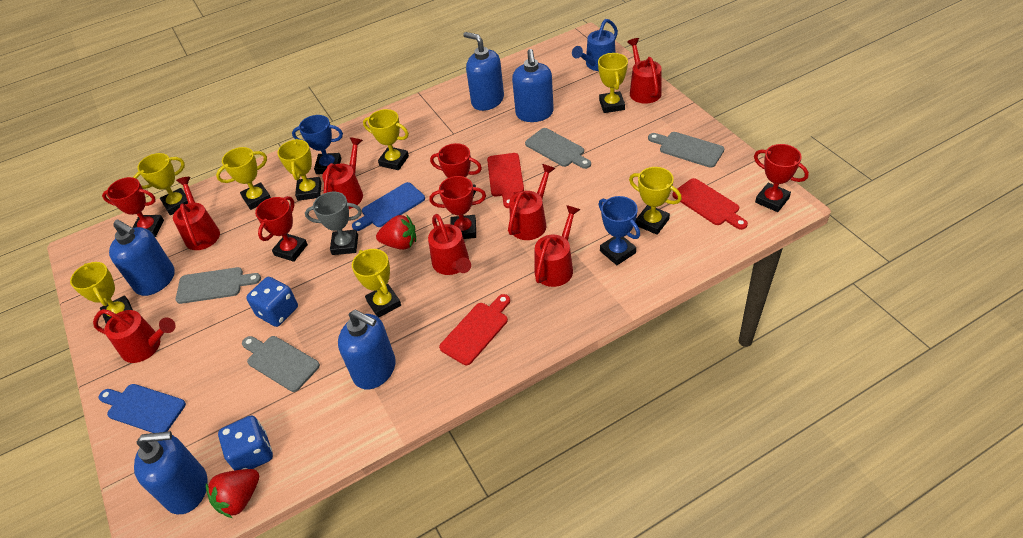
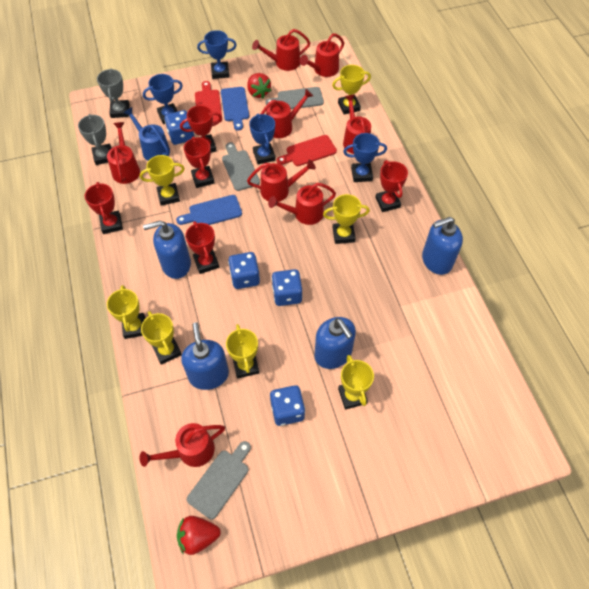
blue dice: 2 -> 4
blue soap dispenser: 5 -> 4
blue trophy: 2 -> 4
grey cutting board: 4 -> 3
grey trophy: 1 -> 2
red cutting board: 3 -> 2
red watering can: 7 -> 8
yellow trophy: 8 -> 7

